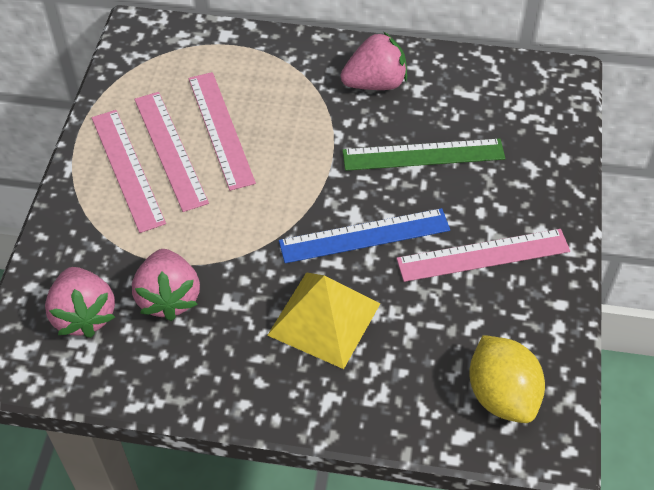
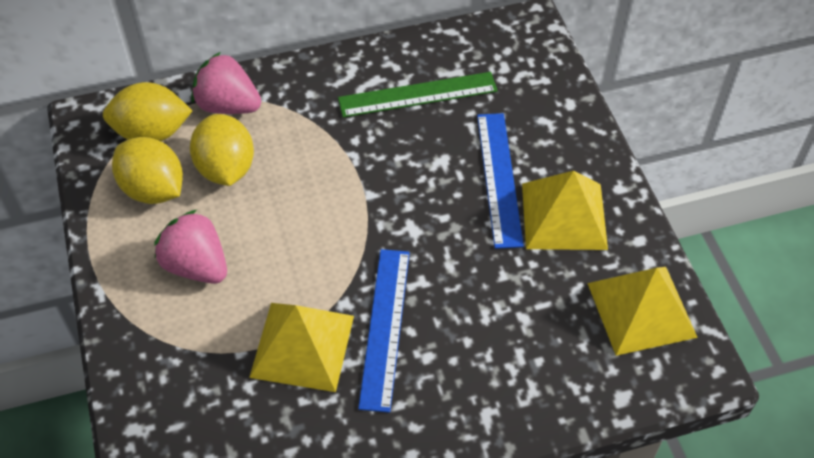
blue ruler: 1 -> 2
pink ruler: 4 -> 0
pink strawberry: 3 -> 2
yellow lemon: 1 -> 3
yellow pyramid: 1 -> 3

